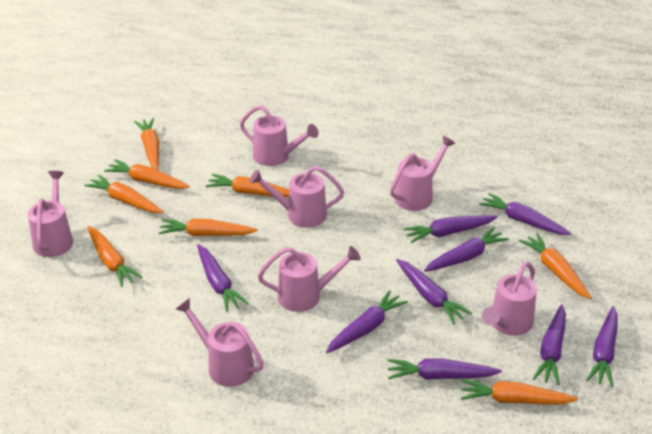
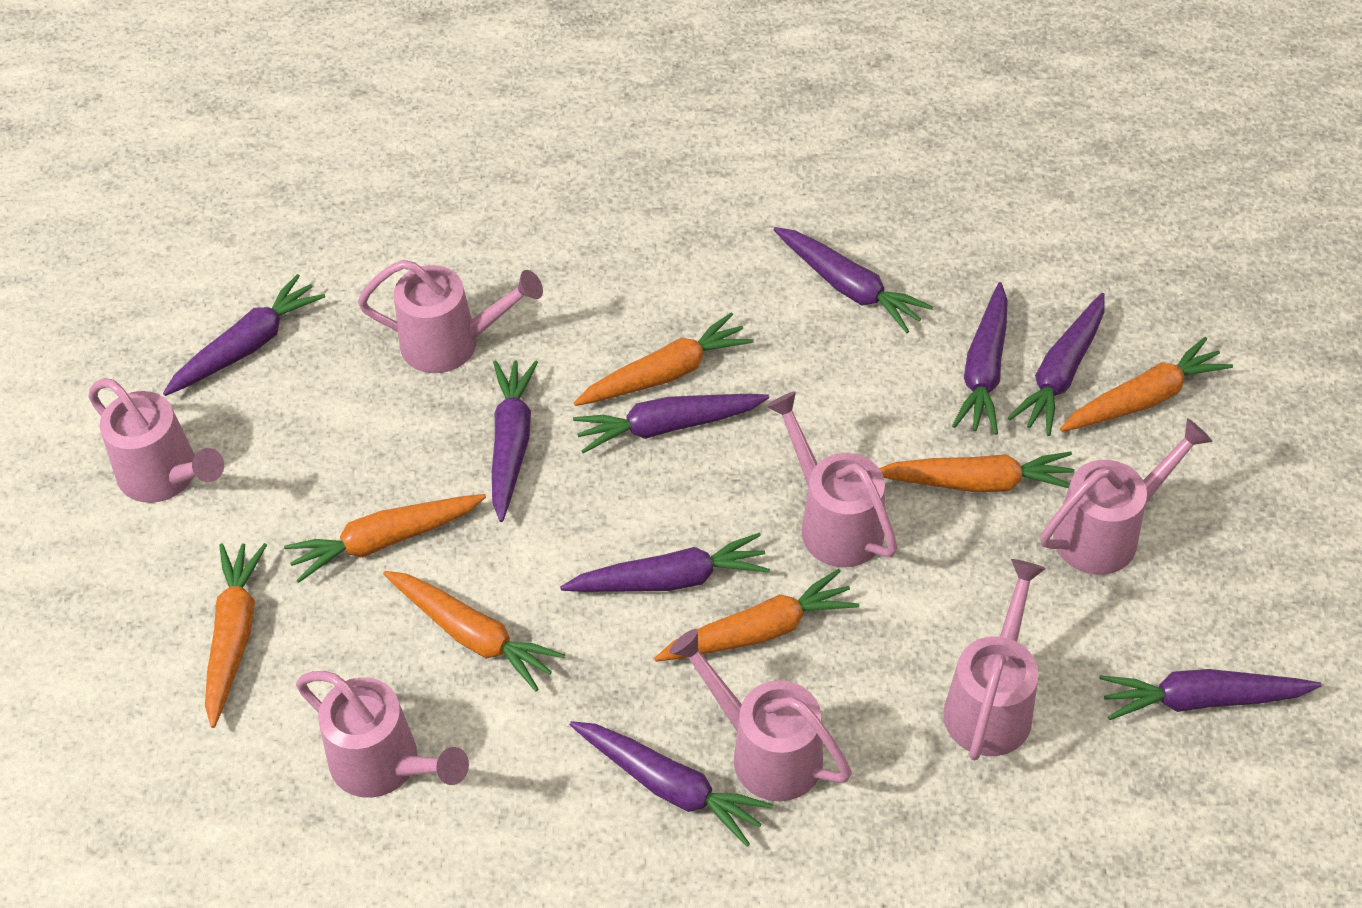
orange carrot: 8 -> 7

